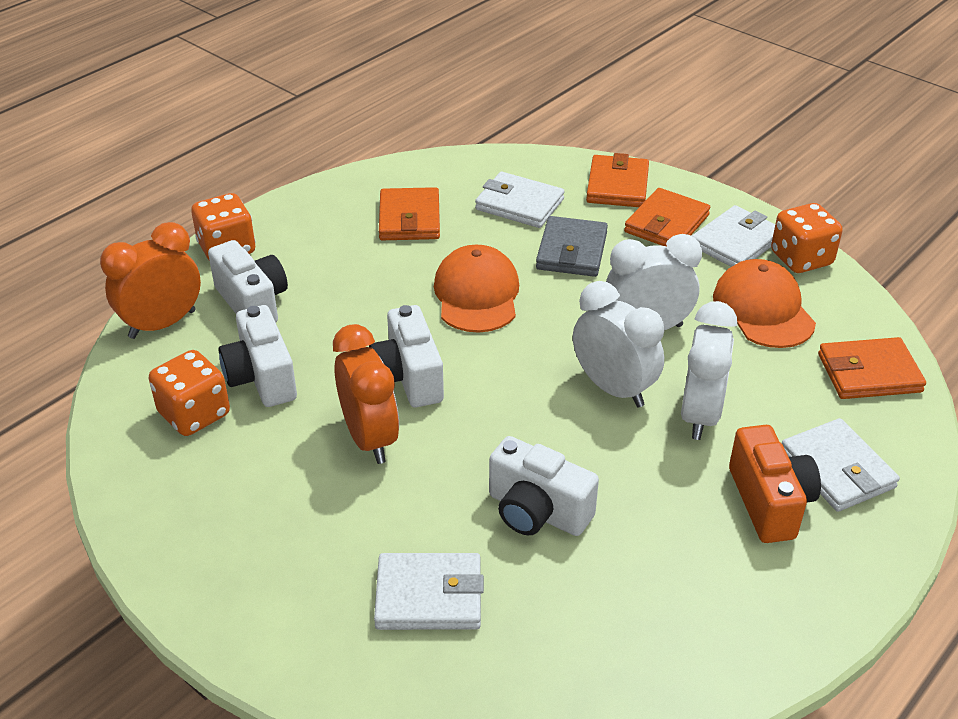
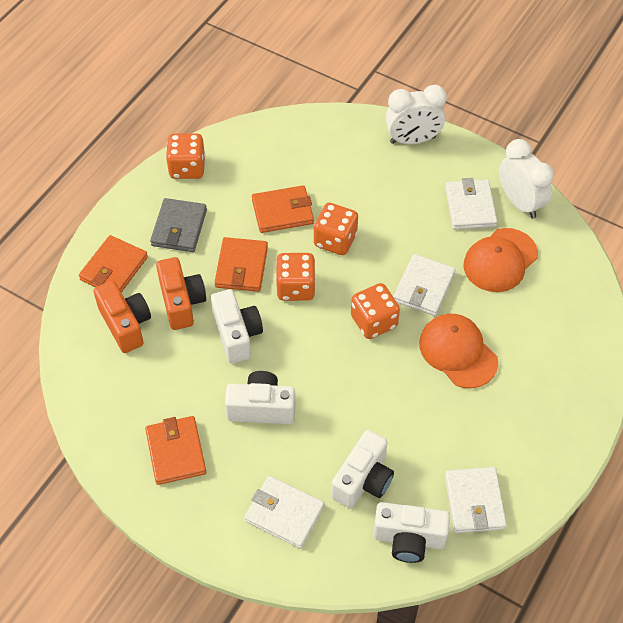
orange camera: 1 -> 2
orange clock: 2 -> 0
orange dice: 3 -> 4
white clock: 3 -> 2

